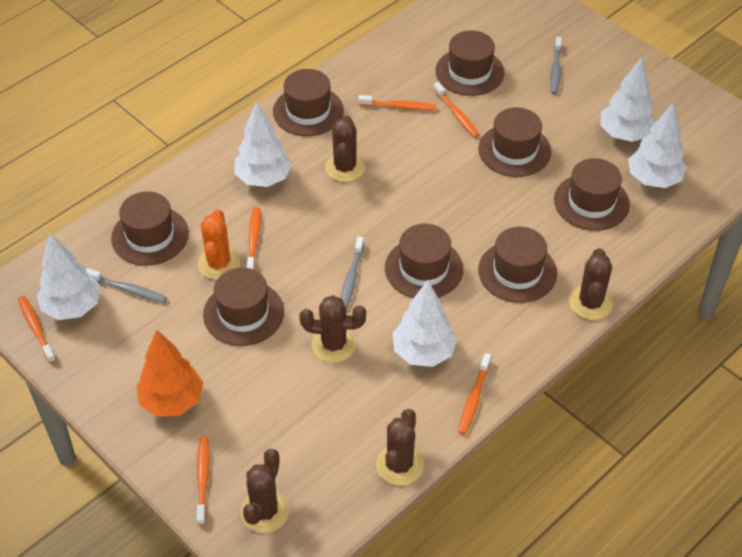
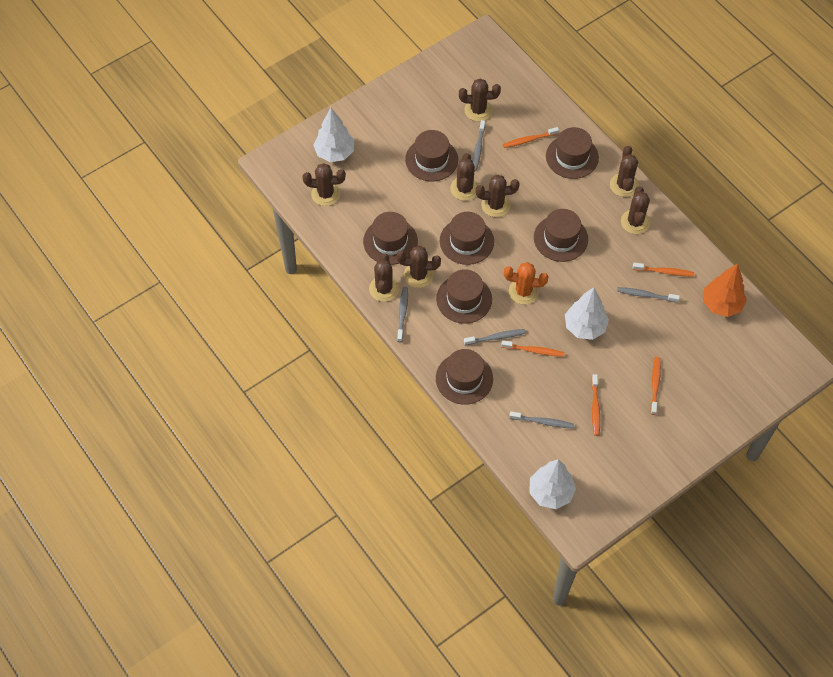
brown cactus: 5 -> 8
brown hat: 8 -> 7
grey toothbrush: 3 -> 5
orange toothbrush: 6 -> 5
white tree: 5 -> 3

